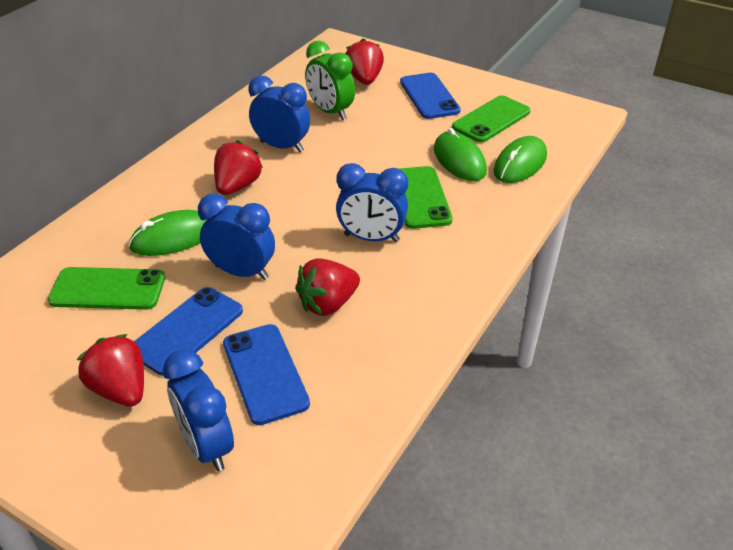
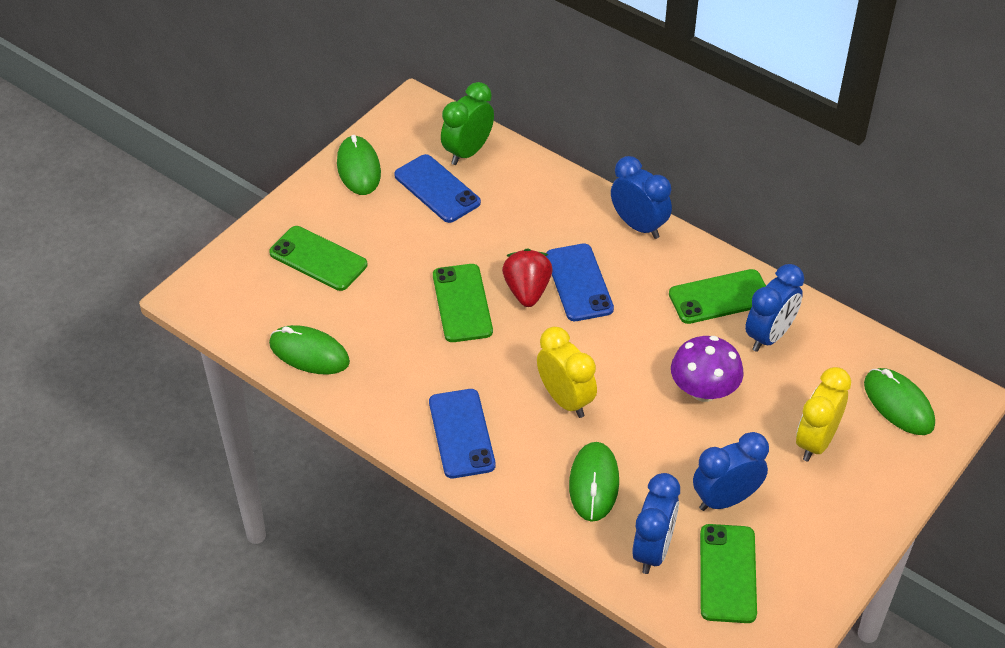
green mouse: 3 -> 4
green phone: 3 -> 4
purple mushroom: 0 -> 1
red strawberry: 4 -> 1
yellow clock: 0 -> 2

